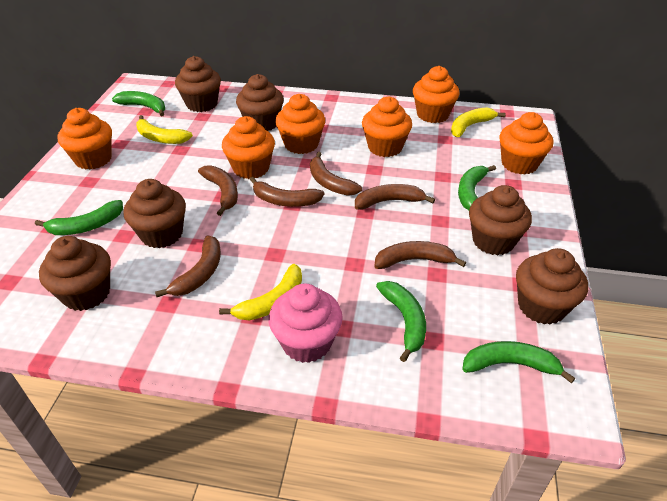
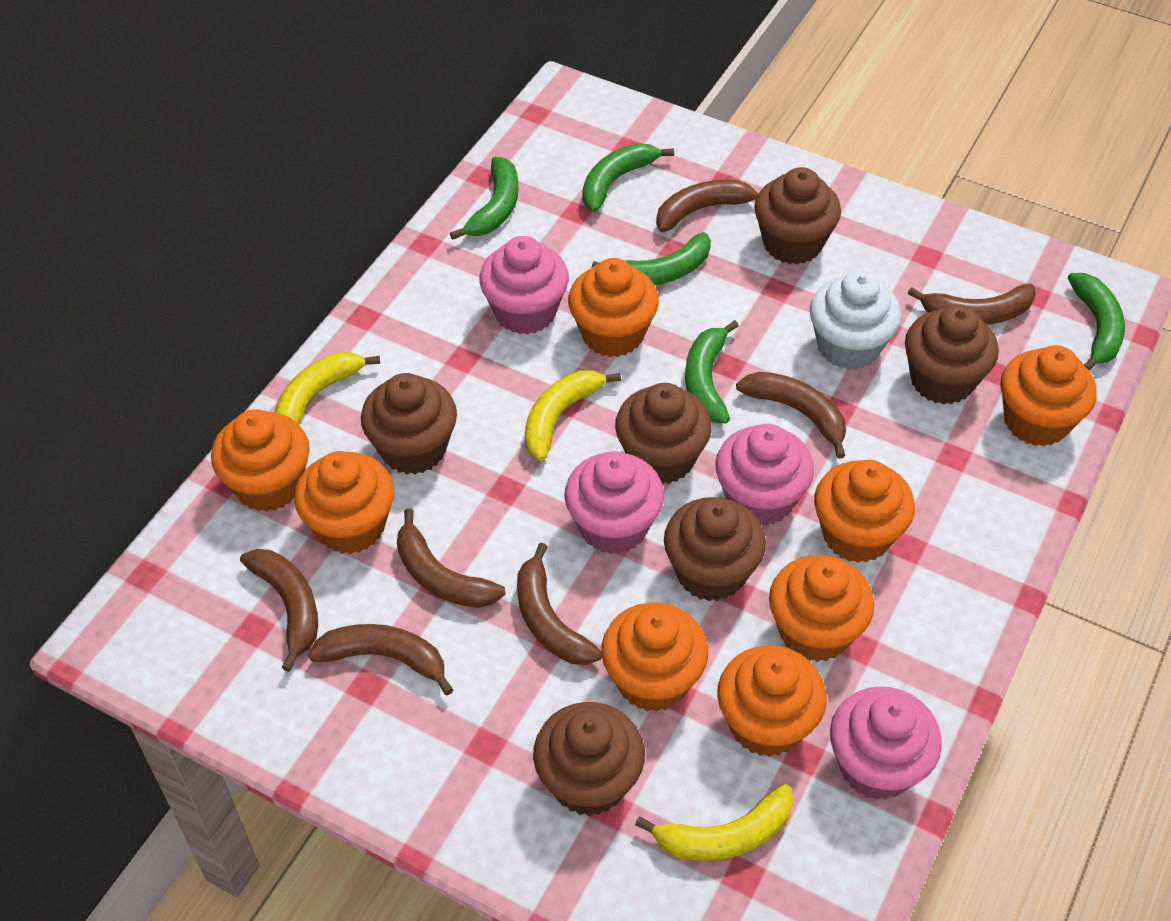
brown banana: 6 -> 7
orange cupcake: 6 -> 8
pink cupcake: 1 -> 4
white cupcake: 0 -> 1

